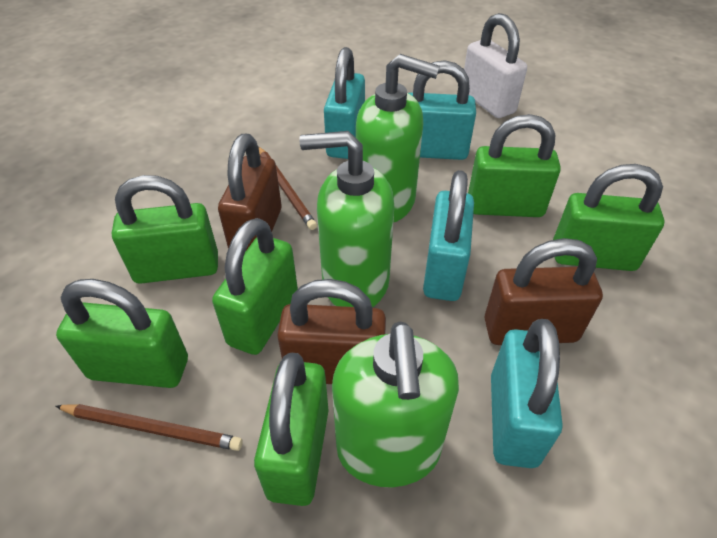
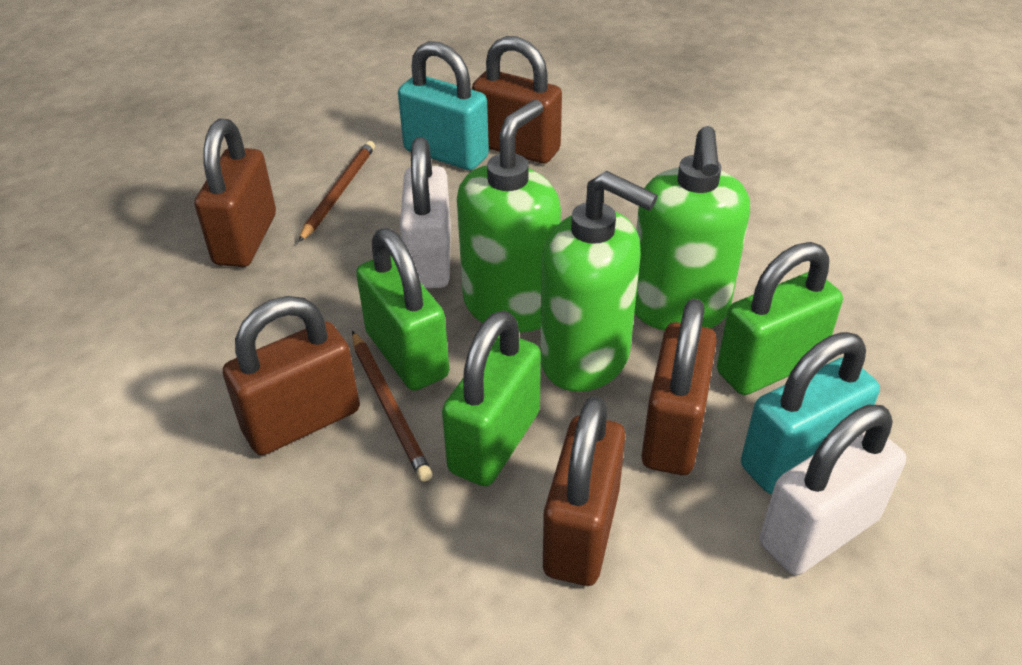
brown padlock: 3 -> 5
green padlock: 6 -> 3
turquoise padlock: 4 -> 2
white padlock: 1 -> 2

